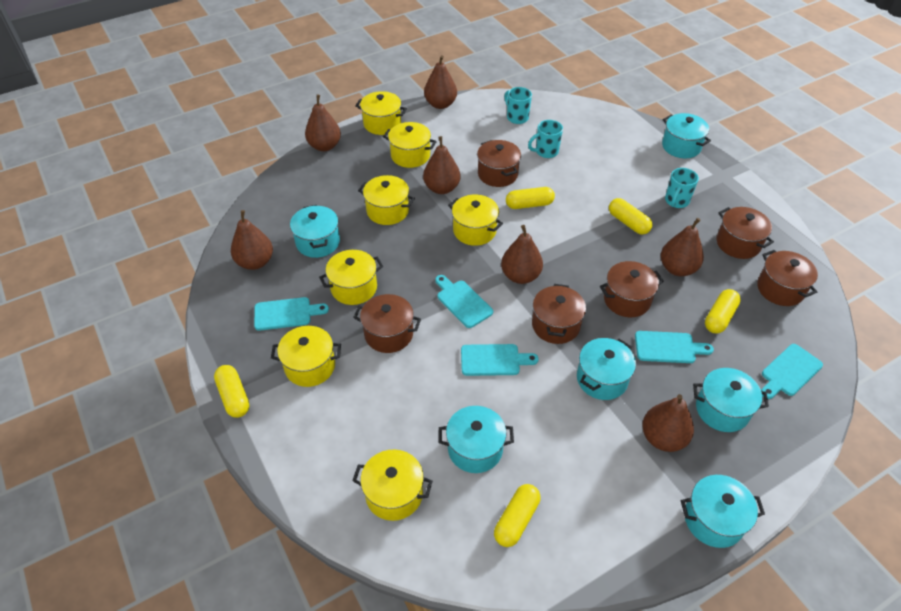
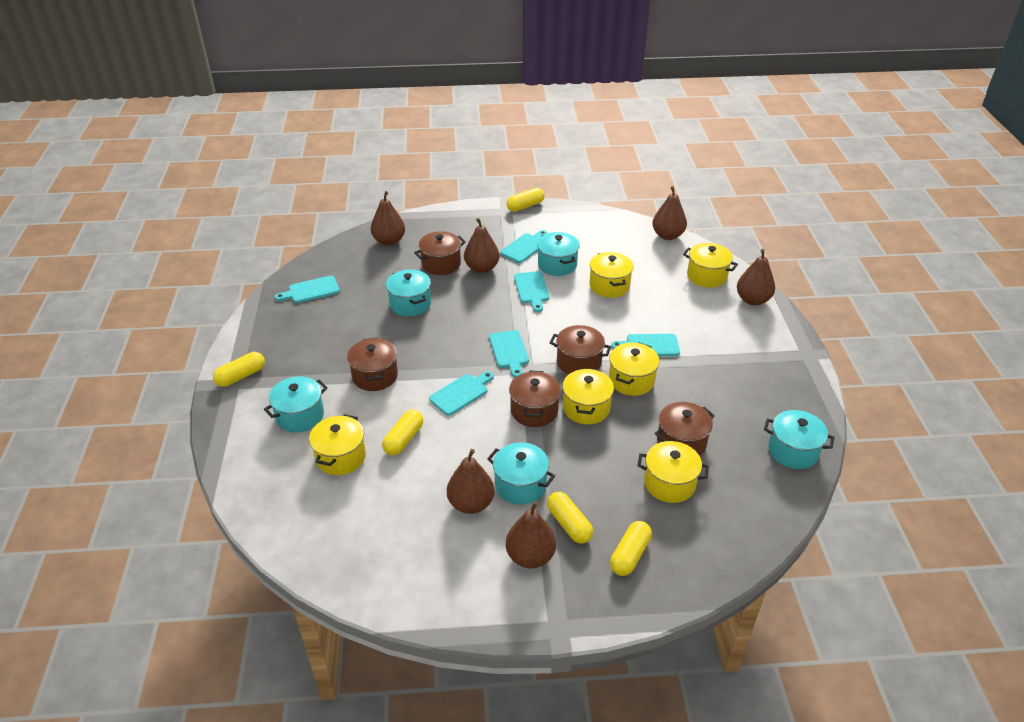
brown pear: 7 -> 6
brown pot: 6 -> 5
turquoise cutting board: 5 -> 6
turquoise mug: 3 -> 0
turquoise pot: 6 -> 5
yellow pot: 7 -> 6

